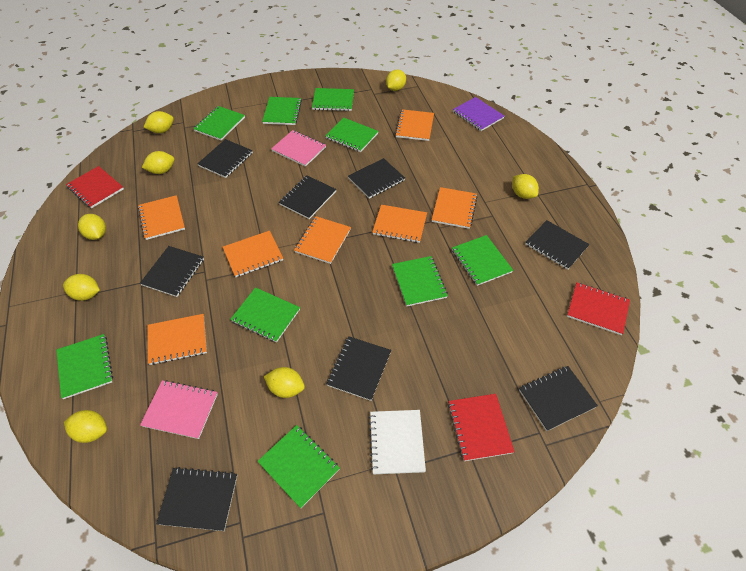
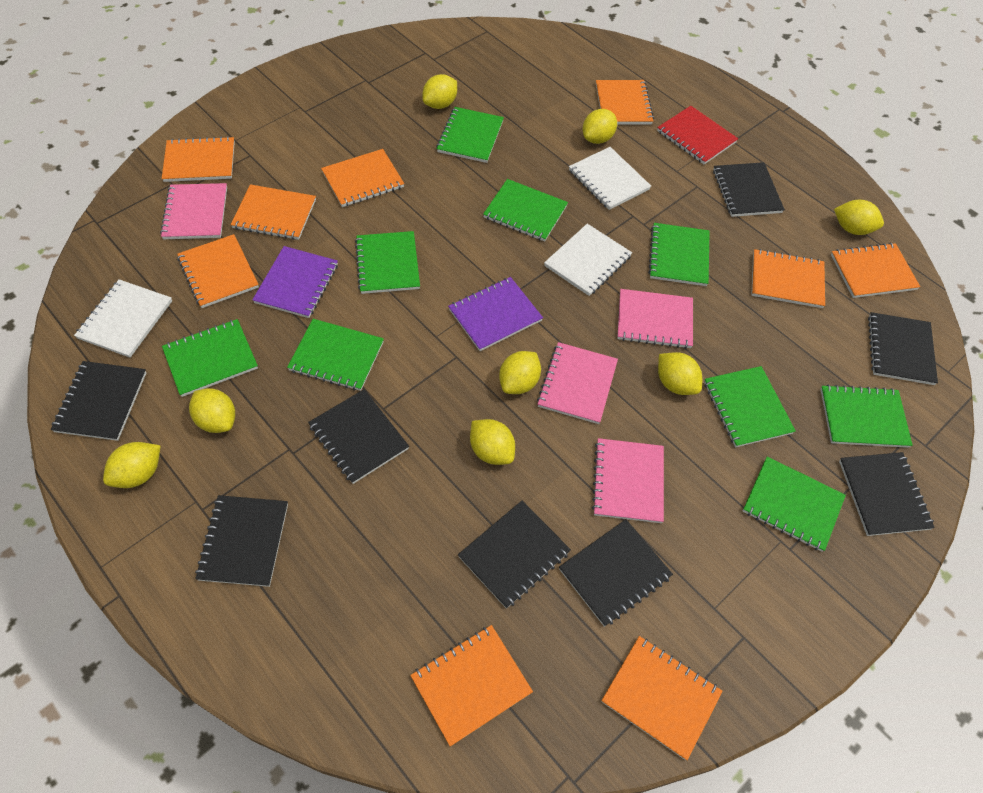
orange notebook: 7 -> 9
pink notebook: 2 -> 4
purple notebook: 1 -> 2
red notebook: 3 -> 1
white notebook: 1 -> 3

